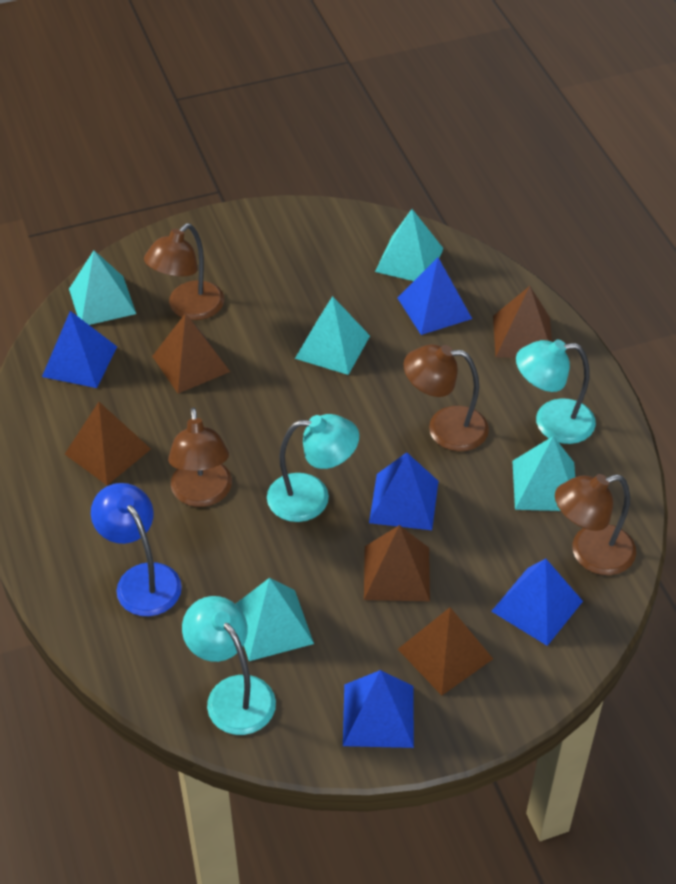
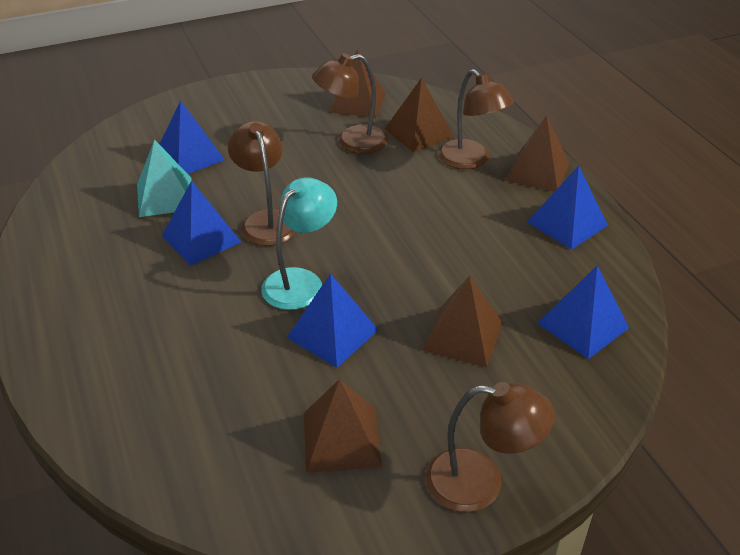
blue lamp: 1 -> 0
turquoise lamp: 3 -> 1
turquoise pyramid: 5 -> 1

